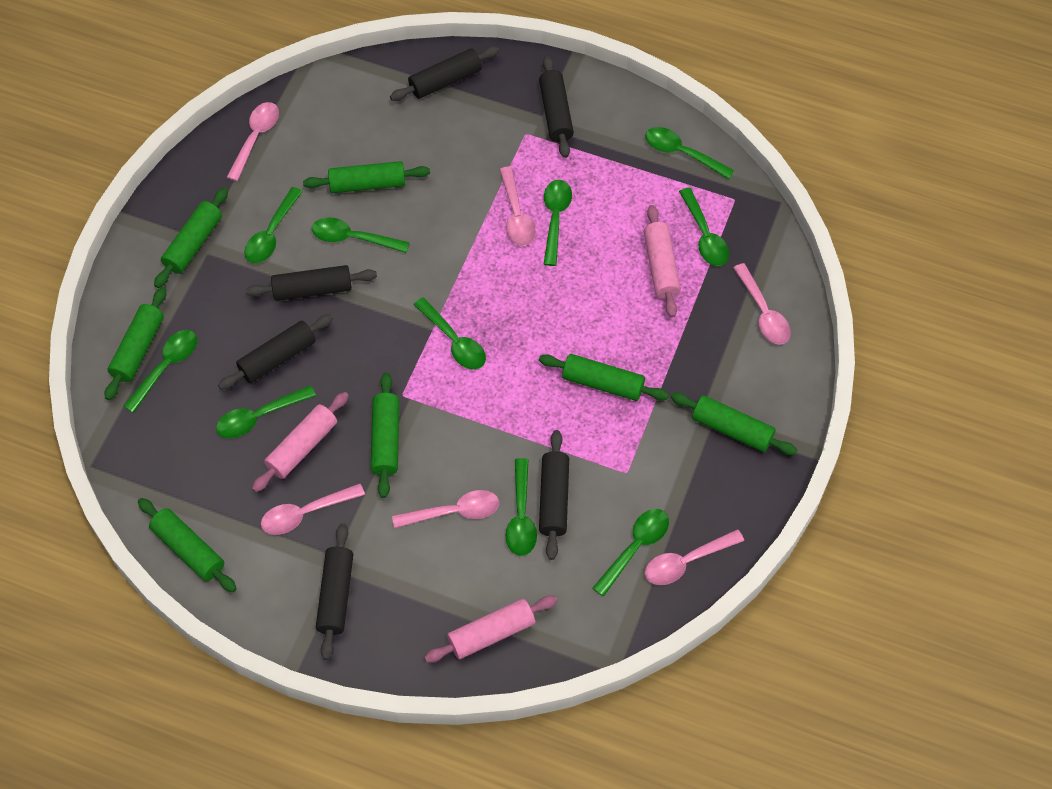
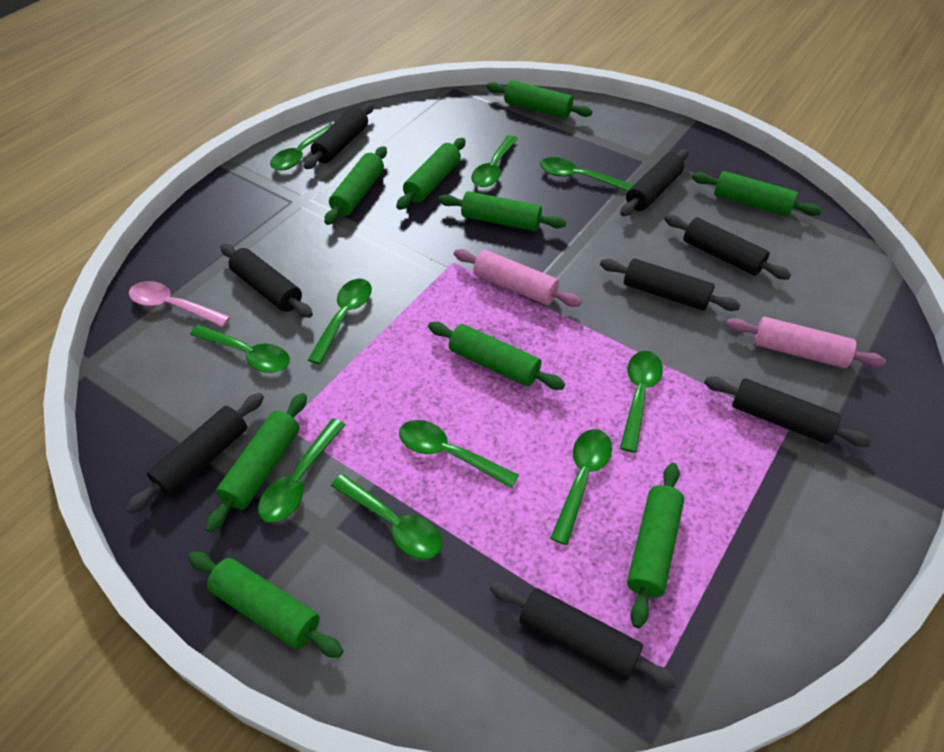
black rolling pin: 6 -> 8
green rolling pin: 7 -> 9
pink rolling pin: 3 -> 2
pink spoon: 6 -> 1

